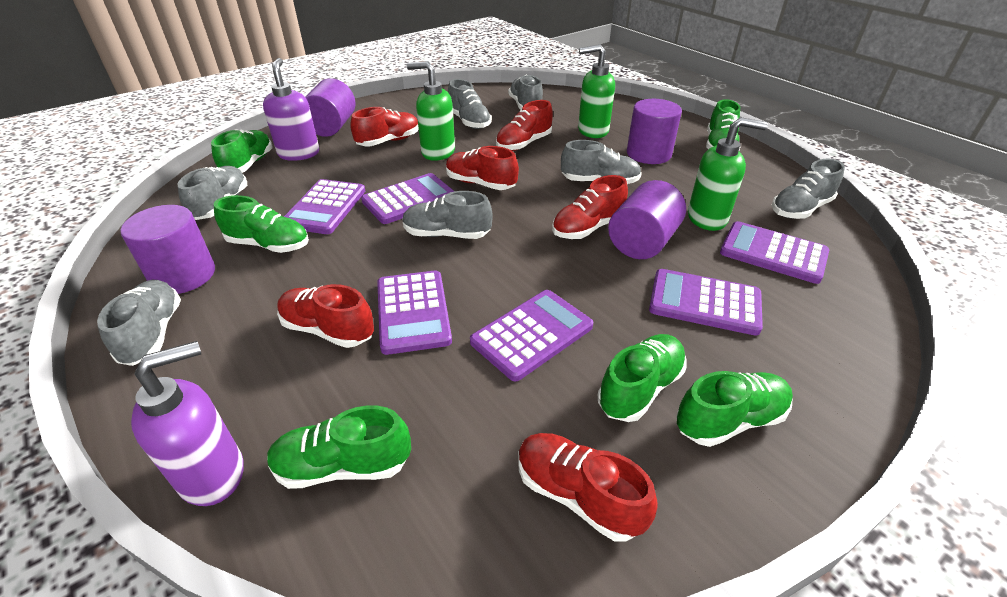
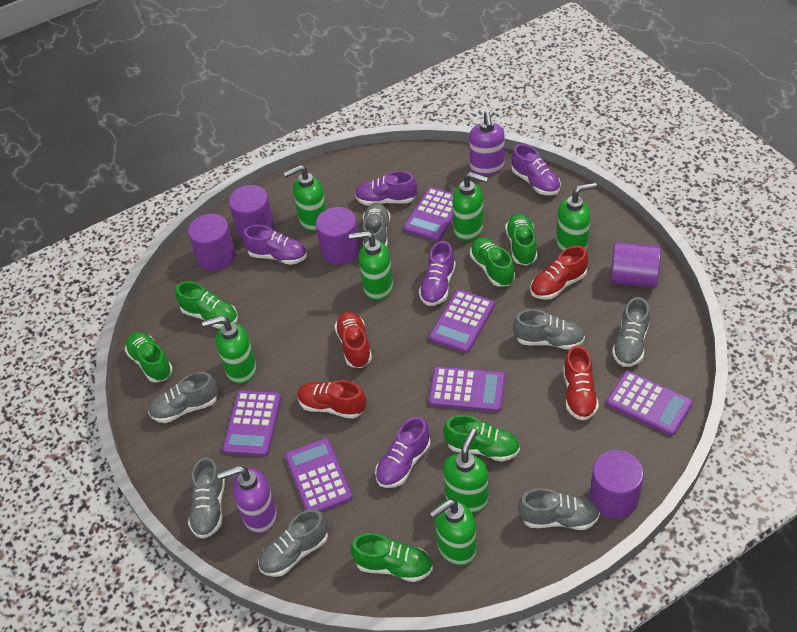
green soap dispenser: 3 -> 7
purple cylinder: 4 -> 5
purple shoe: 0 -> 5
red shoe: 6 -> 4

